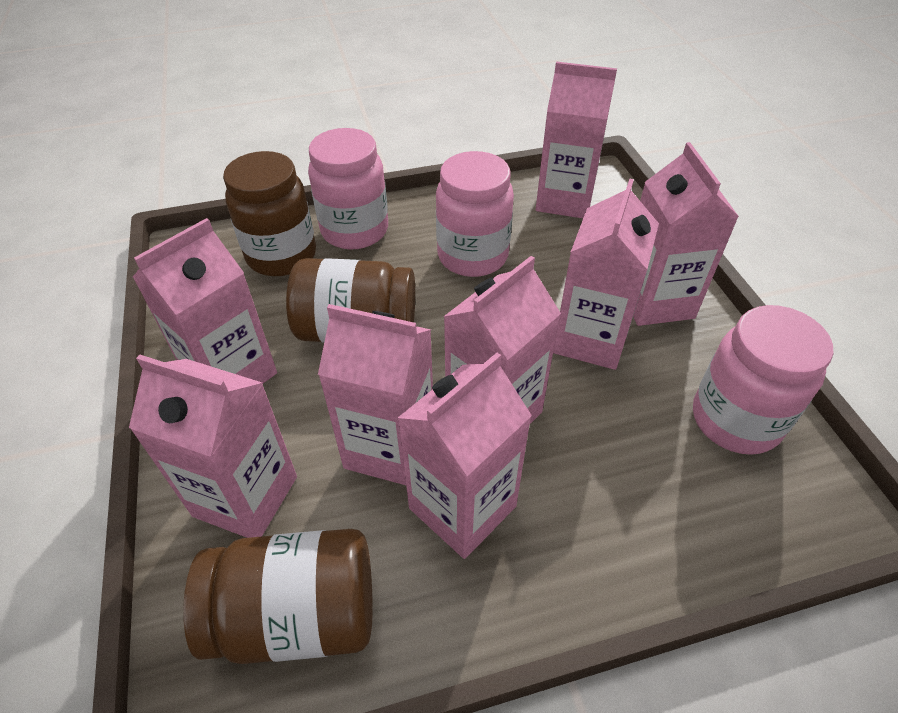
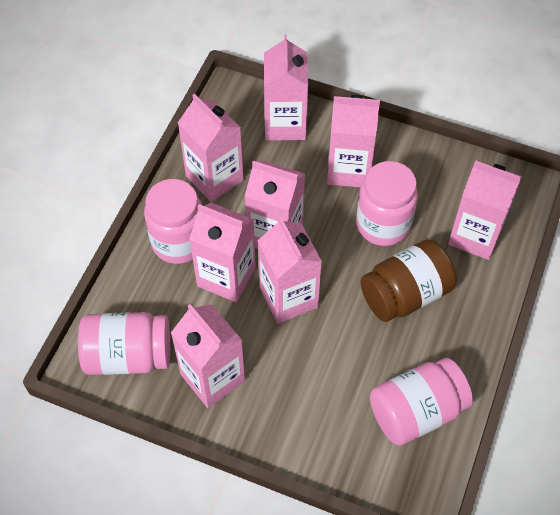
brown jar: 3 -> 1
pink jar: 3 -> 4

